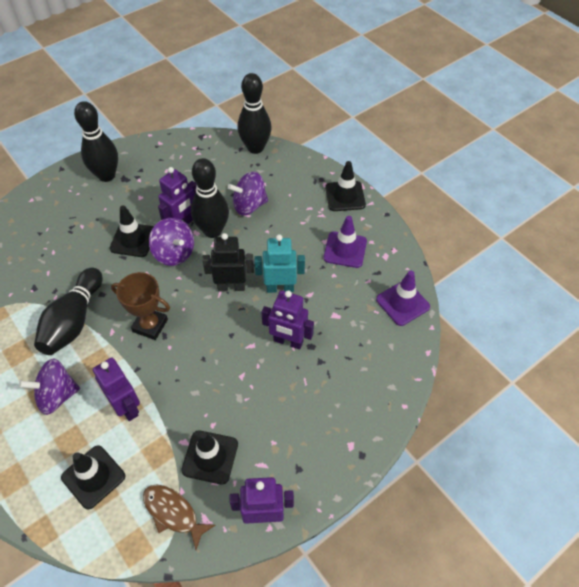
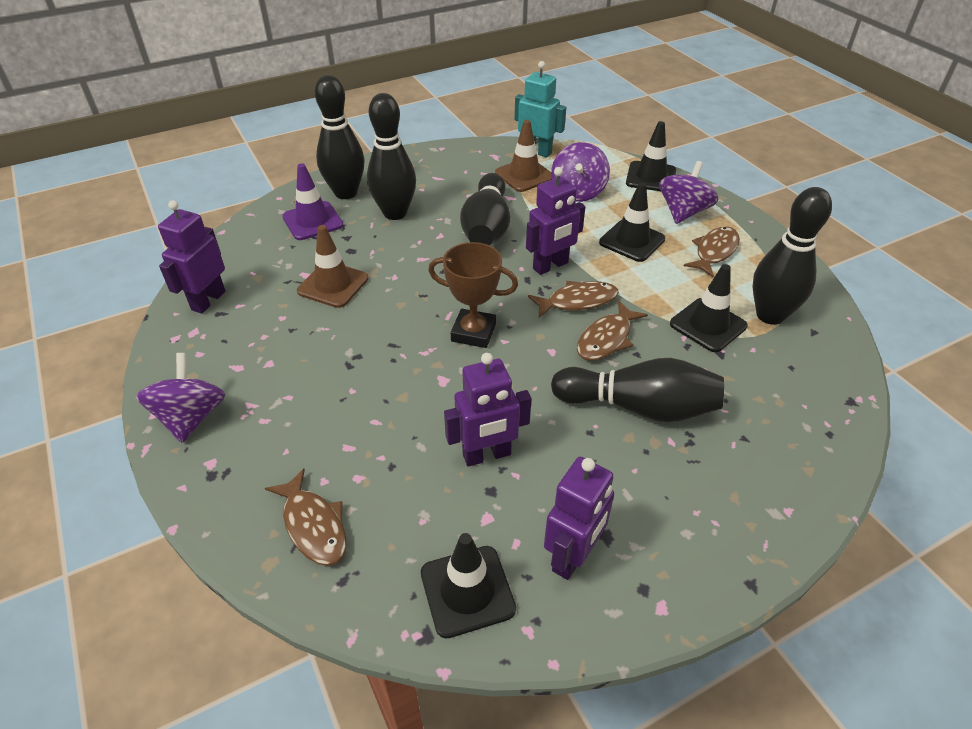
black bowling pin: 4 -> 5
black robot: 1 -> 0
brown fish: 1 -> 4
brown traffic cone: 0 -> 2
purple traffic cone: 2 -> 1

